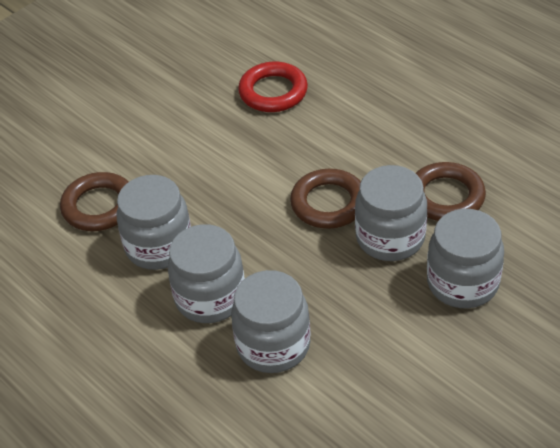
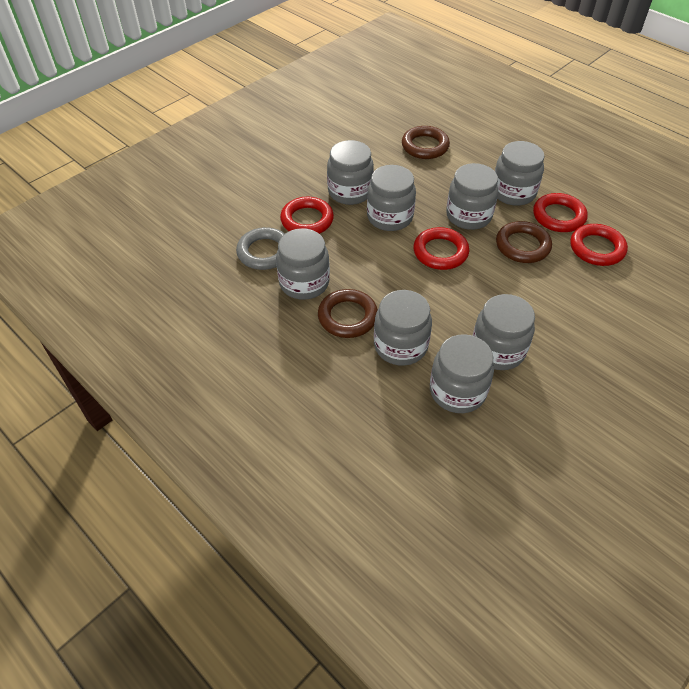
grey jar: 5 -> 8
grey ring: 0 -> 1
red ring: 1 -> 4

